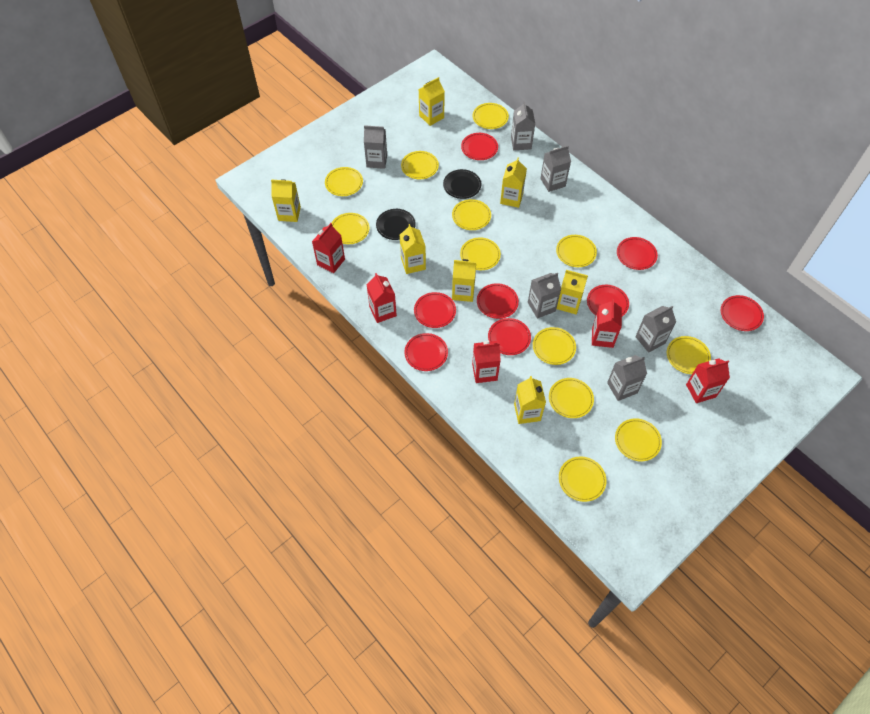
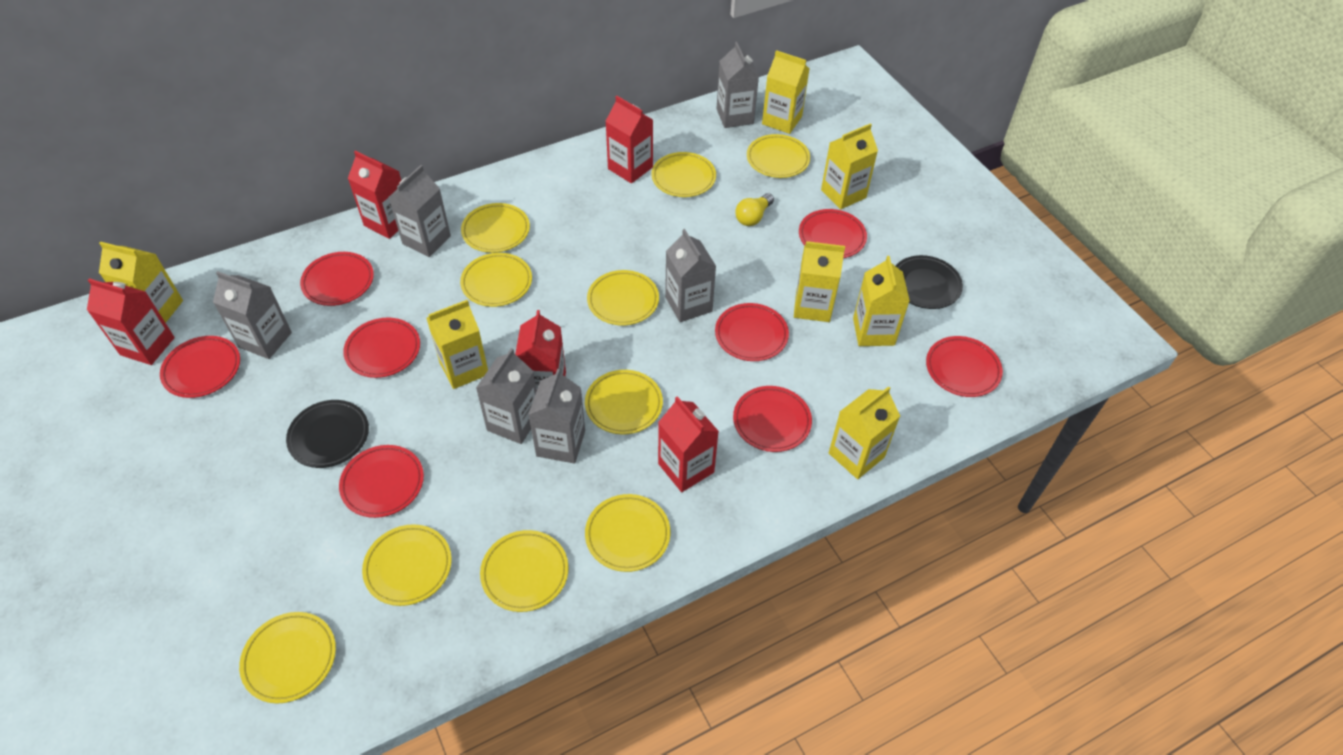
yellow light bulb: 0 -> 1
yellow plate: 12 -> 10

